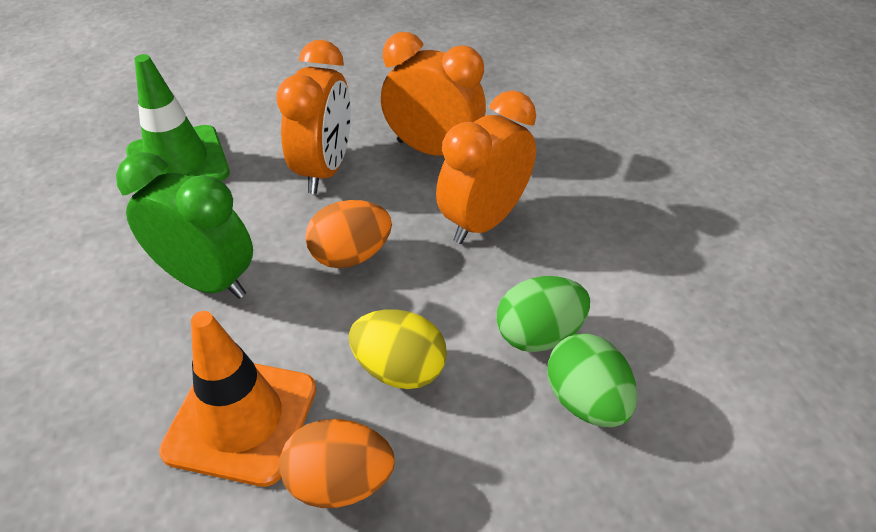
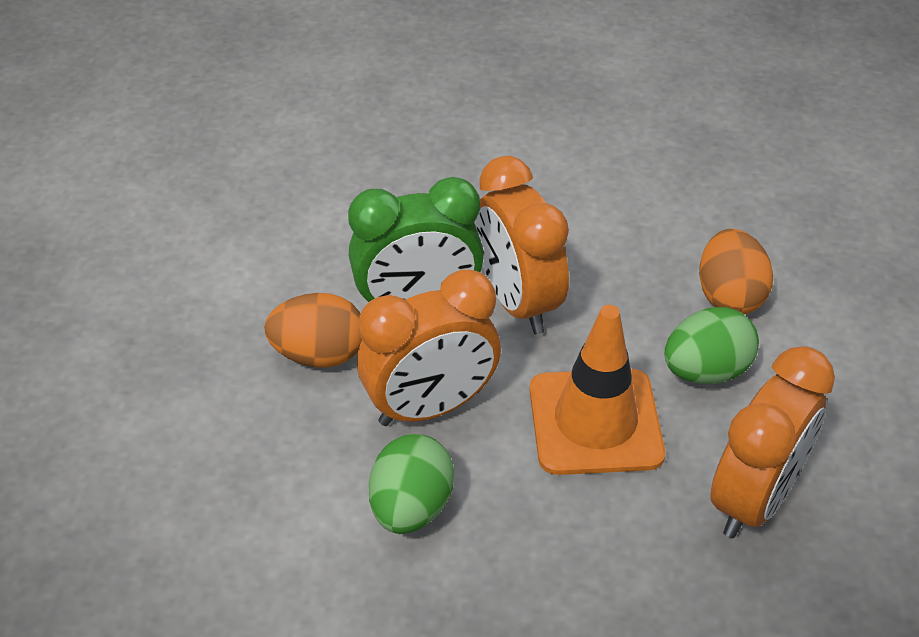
green traffic cone: 1 -> 0
yellow egg: 1 -> 0

